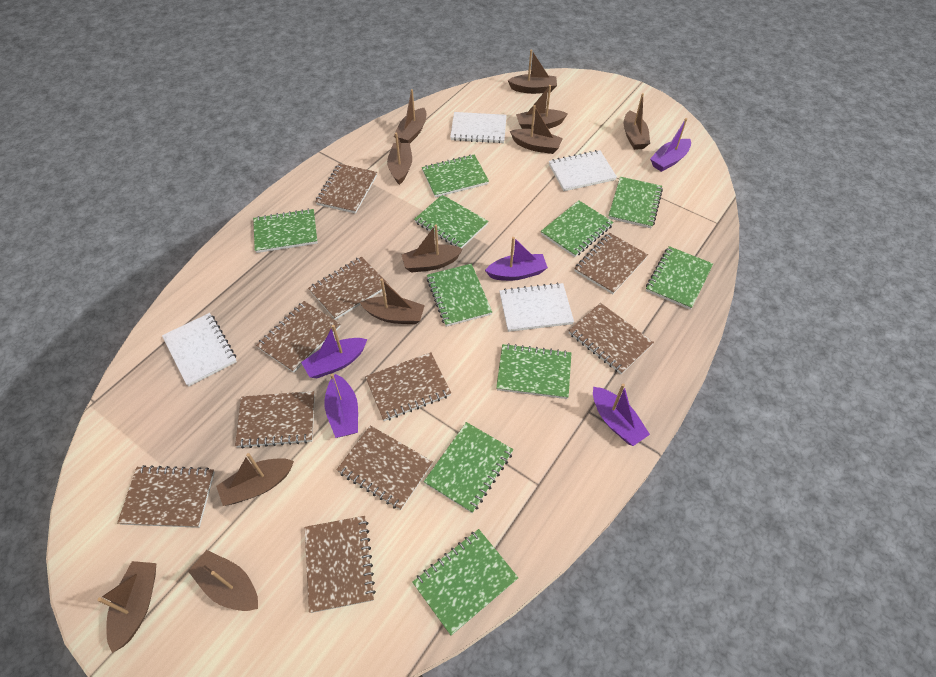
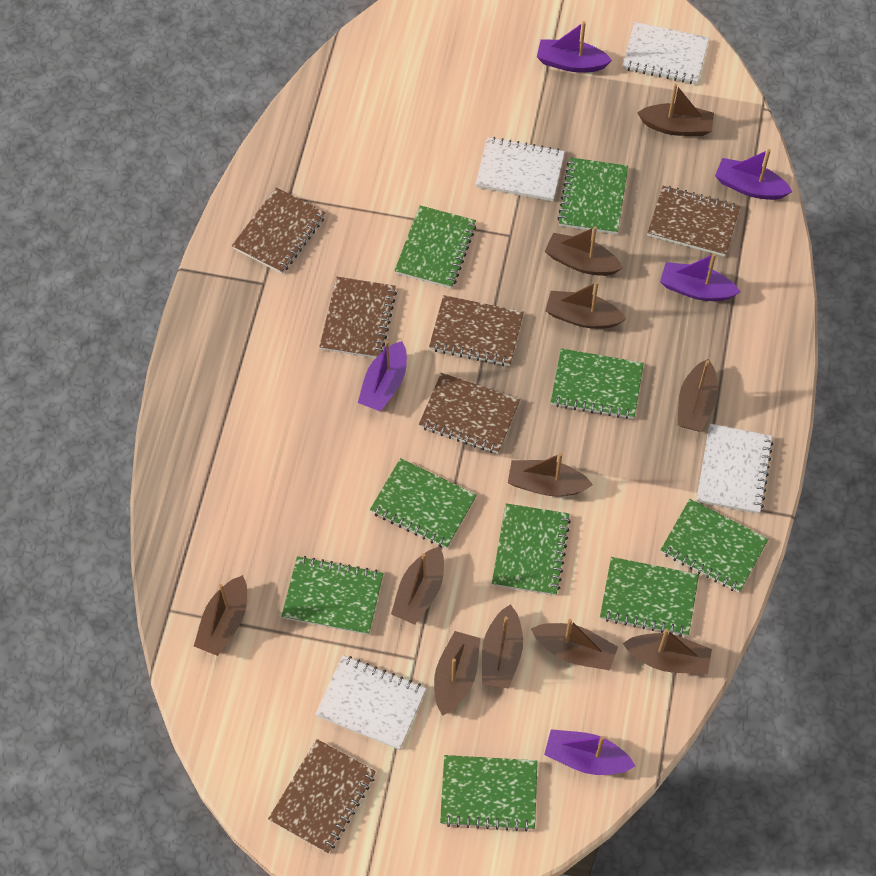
brown notebook: 10 -> 6
green notebook: 10 -> 9

